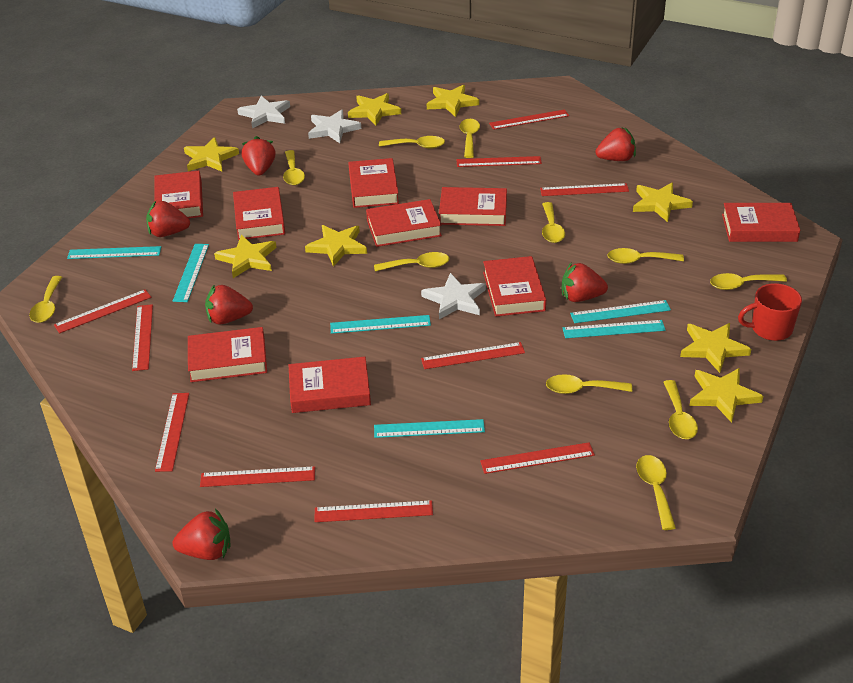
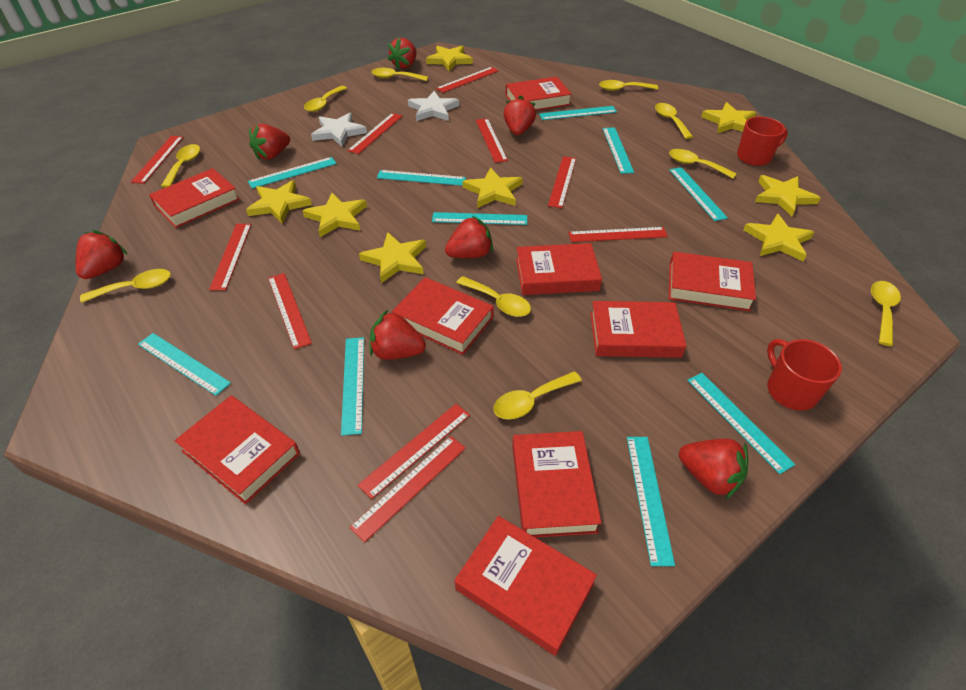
red mug: 1 -> 2
red strawberry: 6 -> 7
turquoise ruler: 6 -> 10
white star: 3 -> 2
yellow spoon: 11 -> 10

